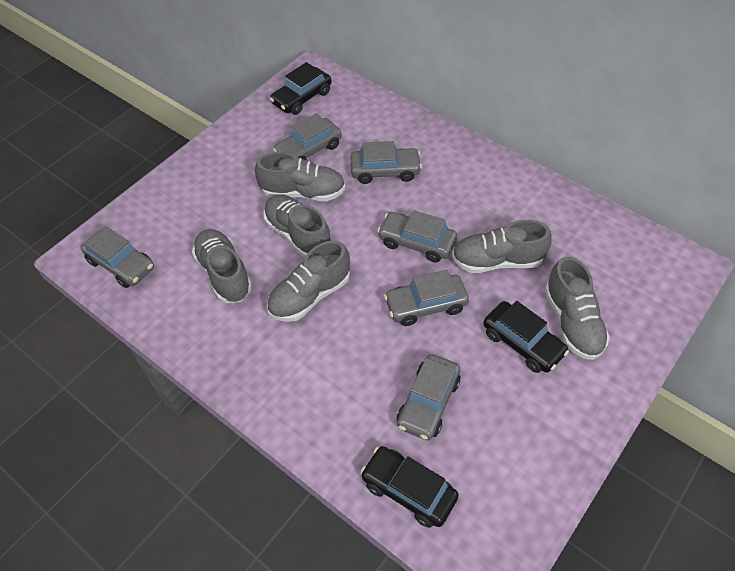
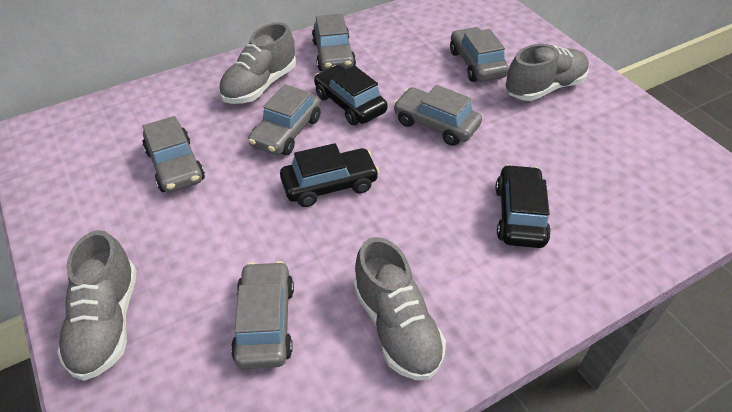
grey shoe: 6 -> 4

